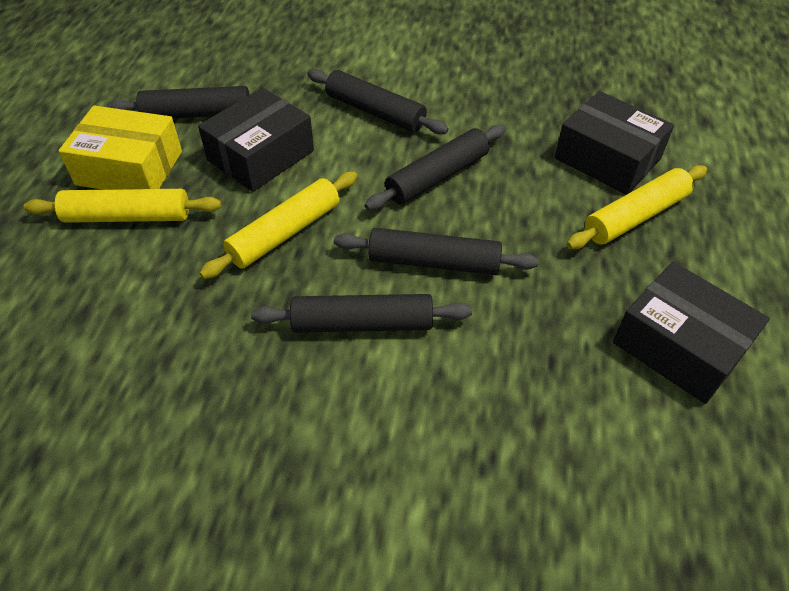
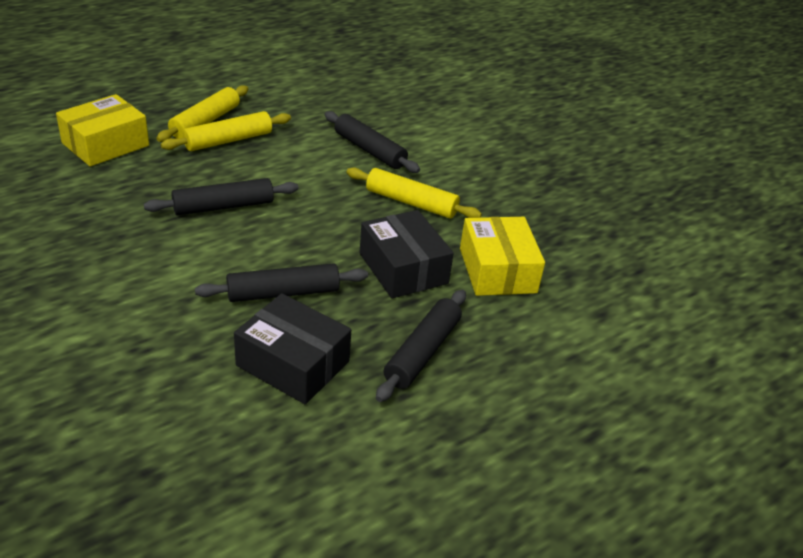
black box: 3 -> 2
black rolling pin: 5 -> 4
yellow box: 1 -> 2

